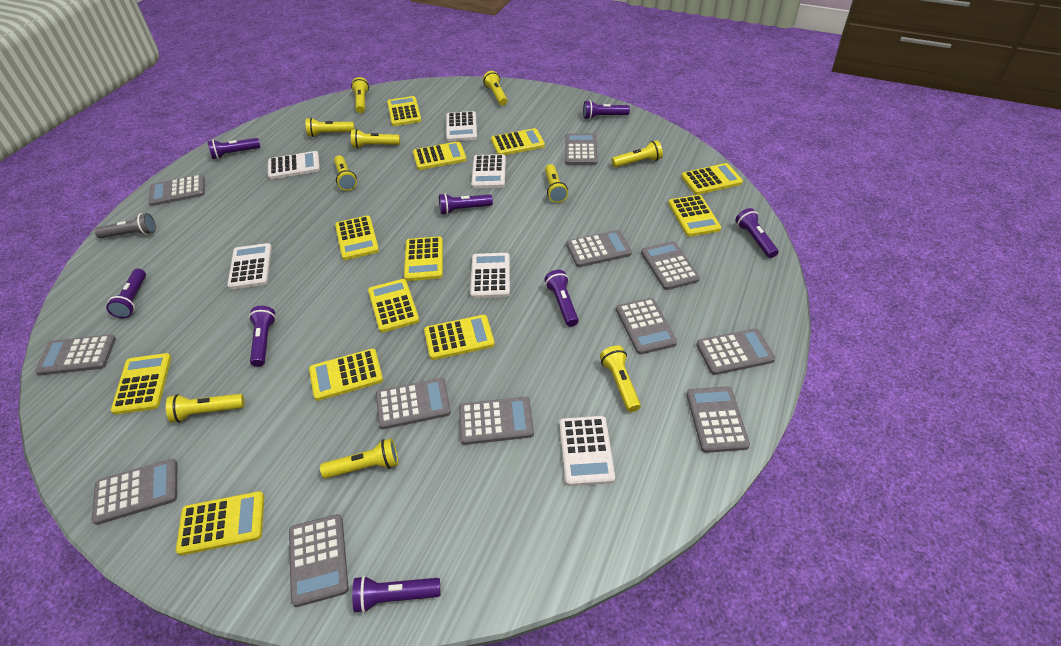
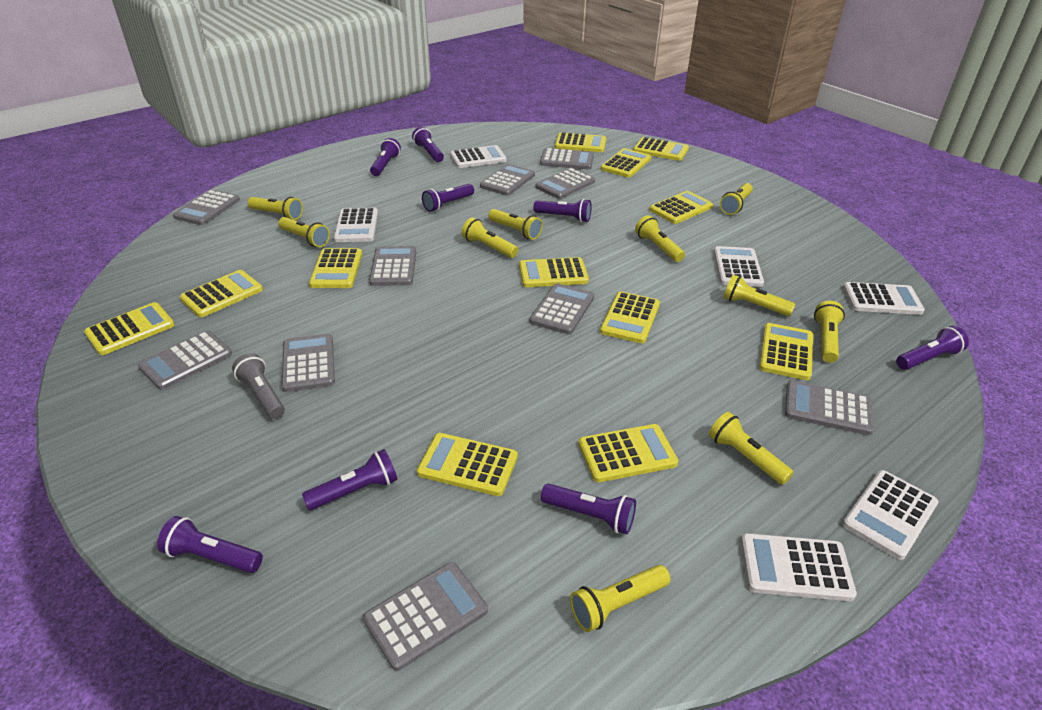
grey calculator: 12 -> 10

